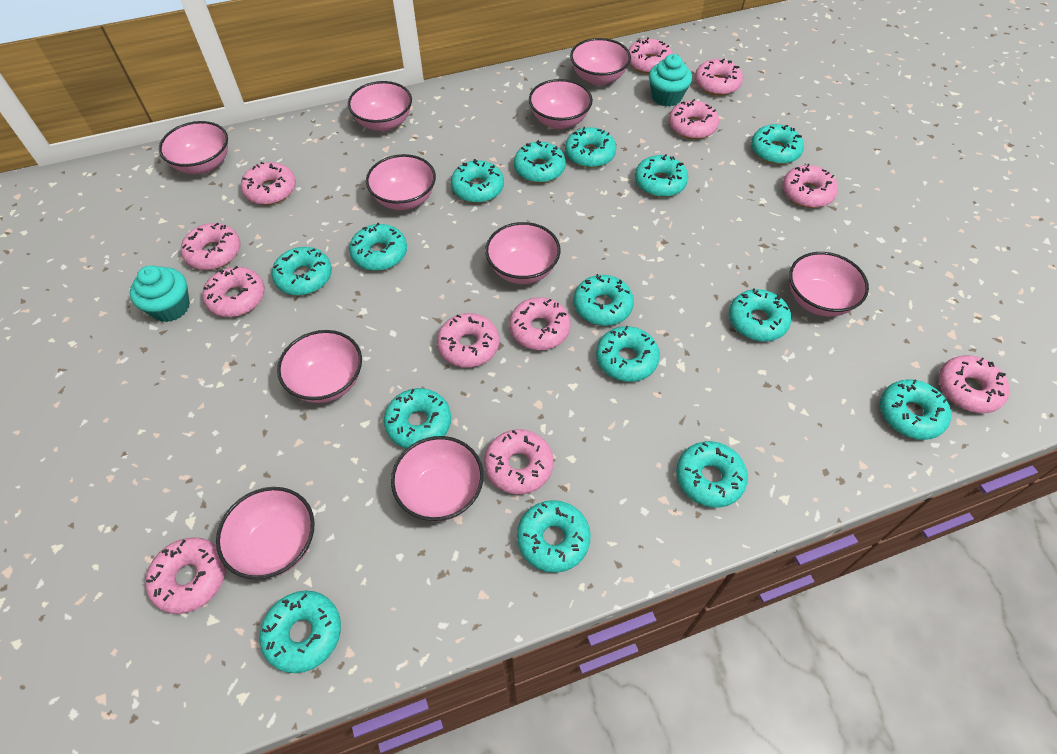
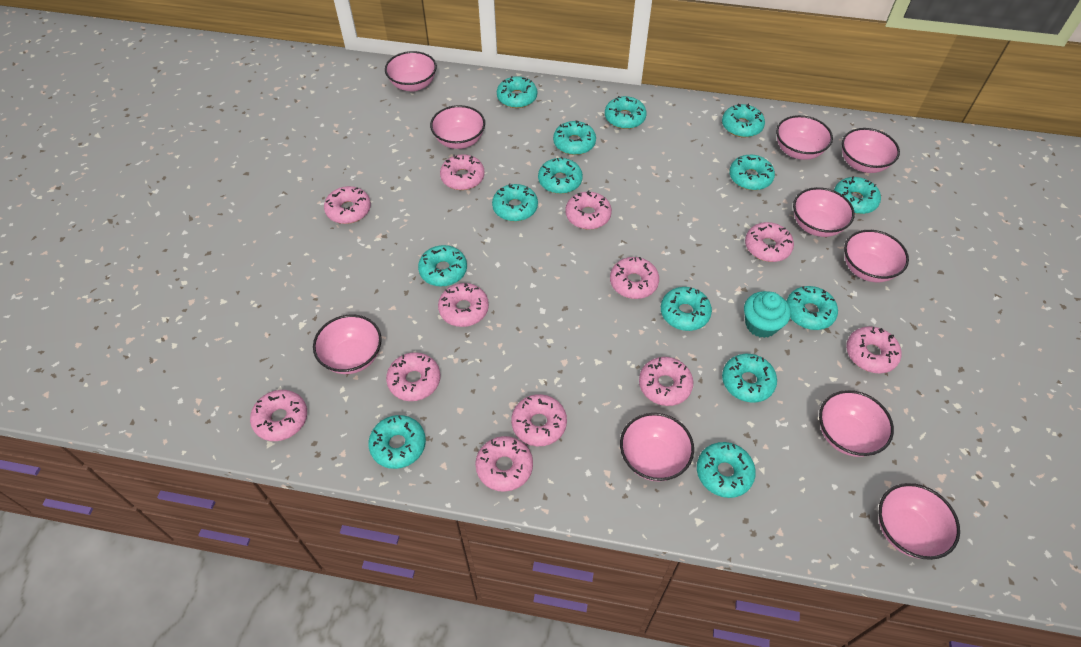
turquoise cupcake: 2 -> 1
turquoise donut: 15 -> 14

